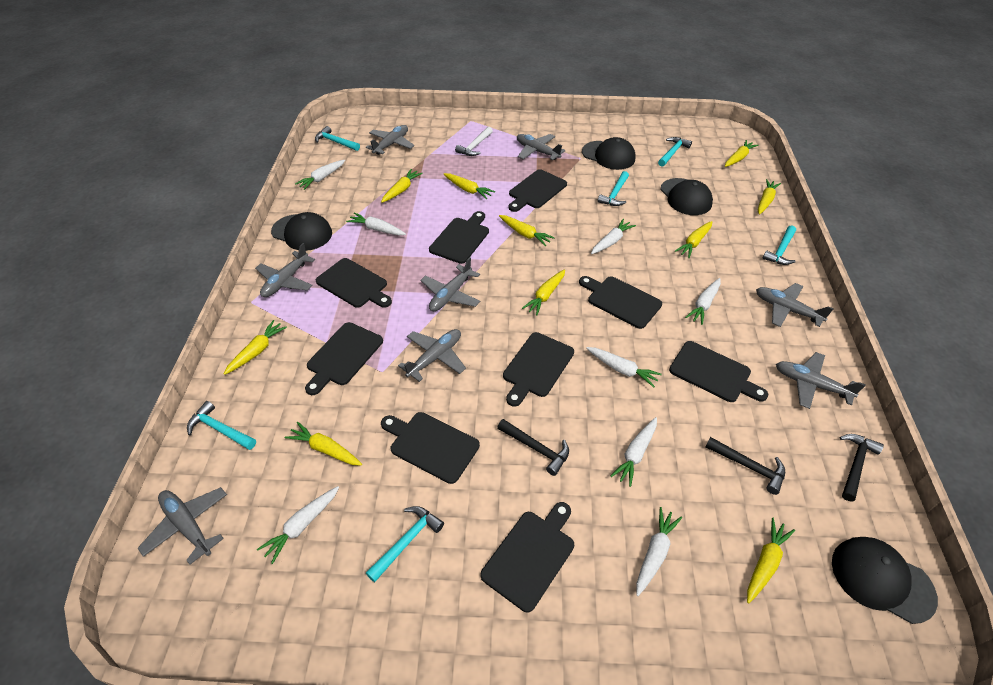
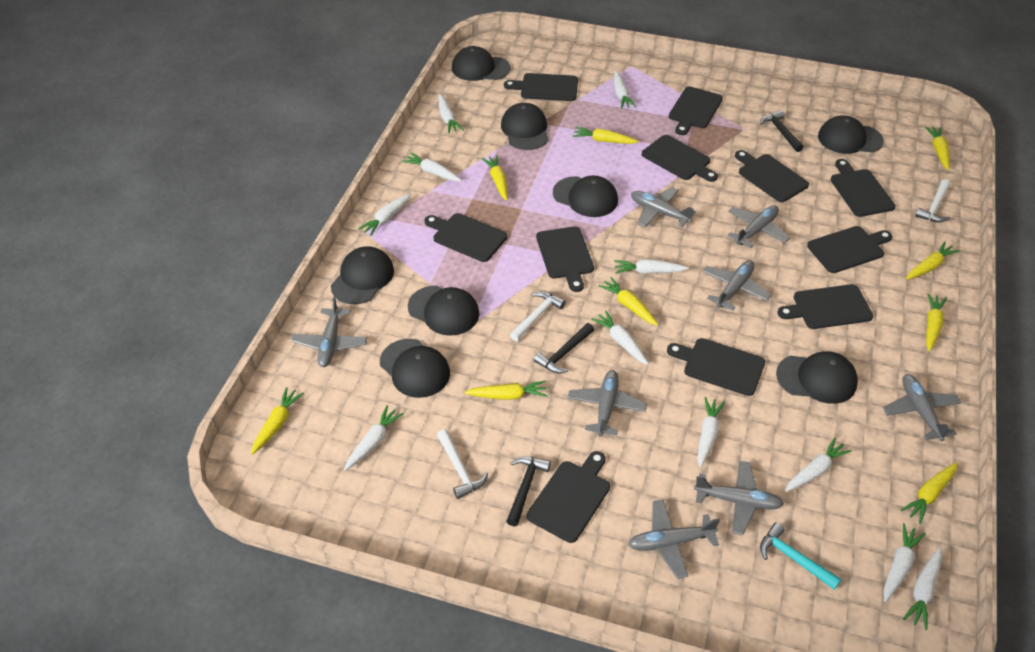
black cap: 4 -> 8
black cutting board: 9 -> 11
turquoise hammer: 6 -> 1
white carrot: 8 -> 11
white hammer: 1 -> 3
yellow carrot: 10 -> 9

